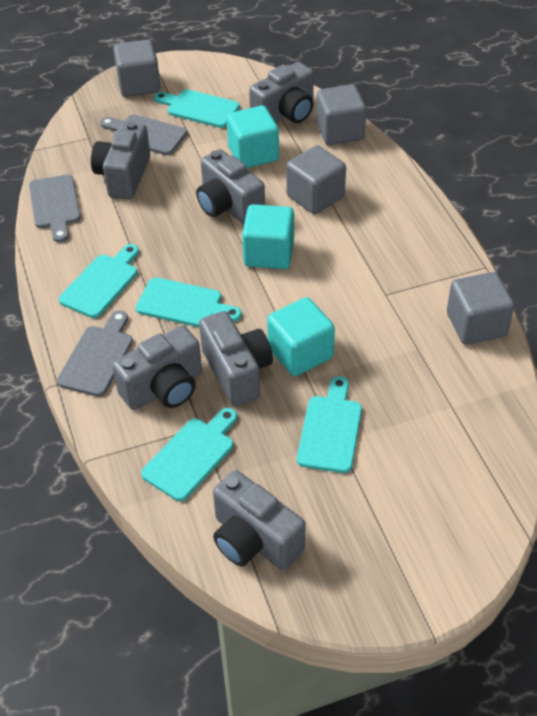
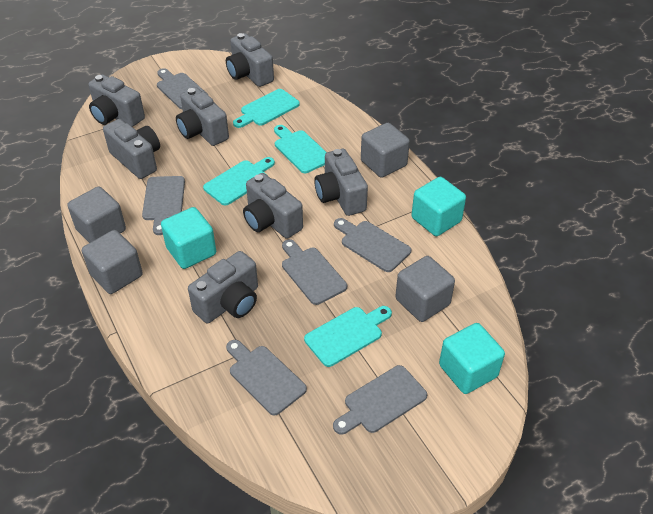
grey camera: 6 -> 7
grey cutting board: 3 -> 6
turquoise cutting board: 5 -> 4

